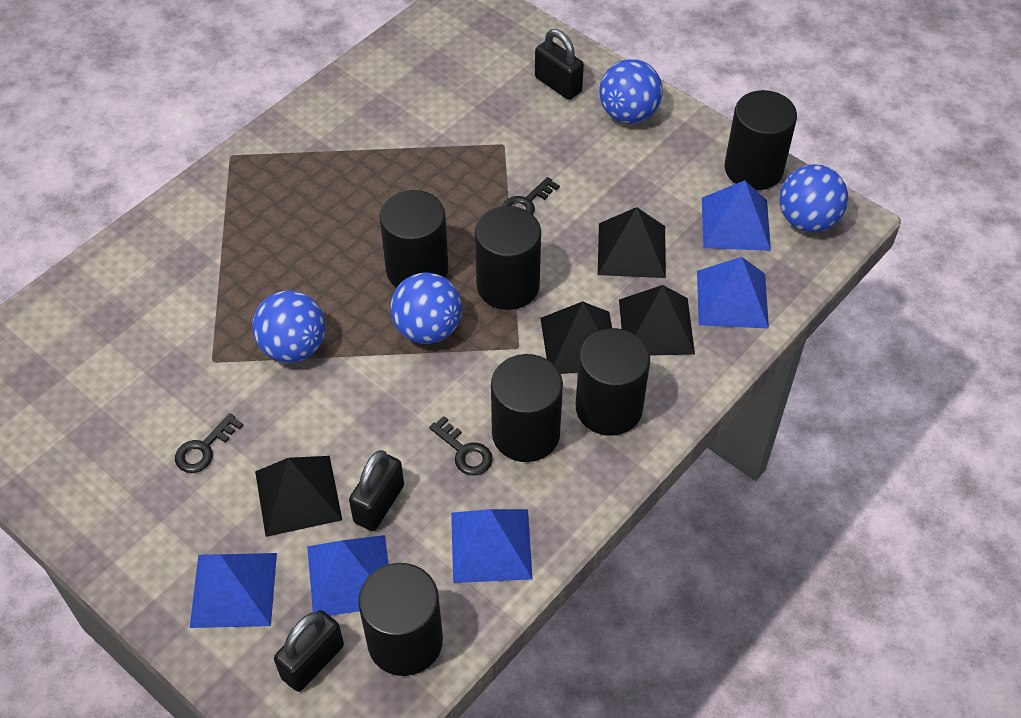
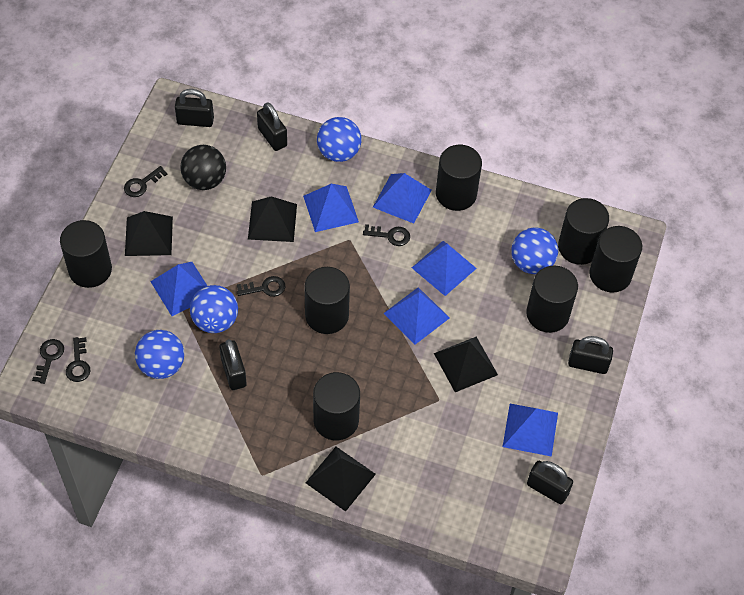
black ball: 0 -> 1
black cylinder: 6 -> 7
black key: 3 -> 5
black padlock: 3 -> 5
blue pyramid: 5 -> 6

